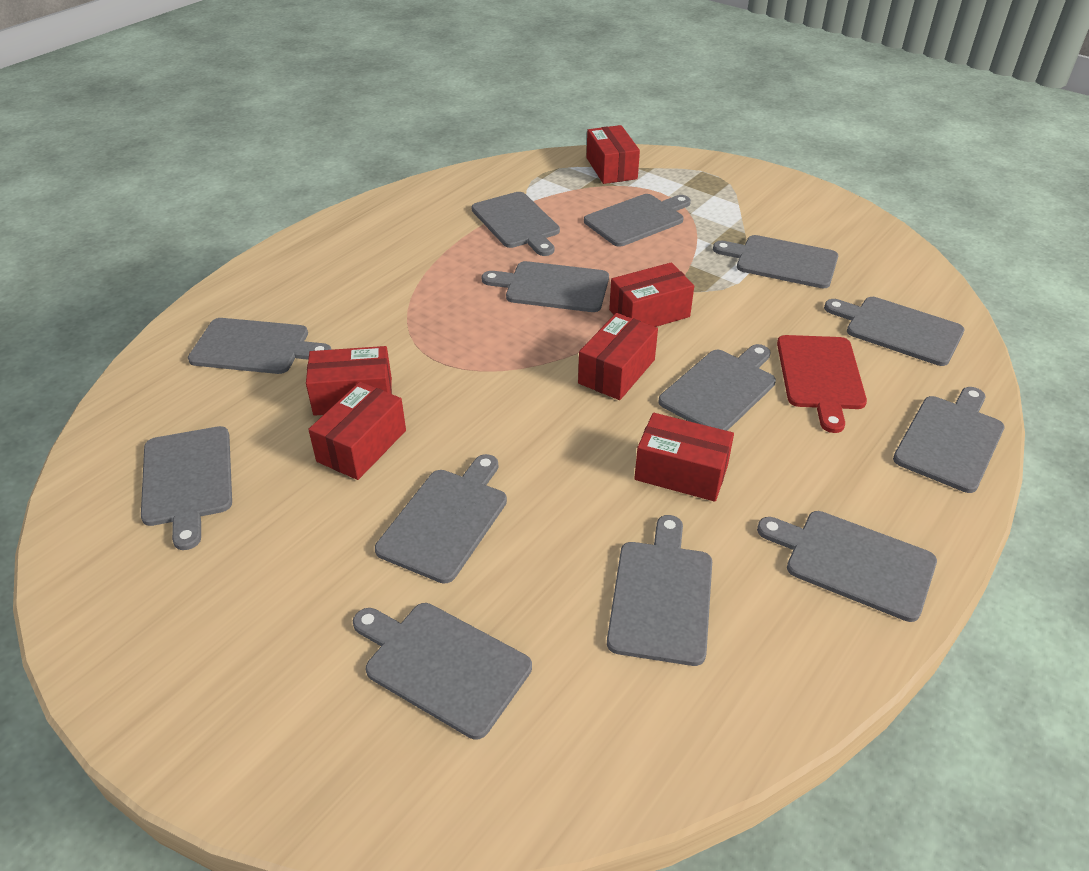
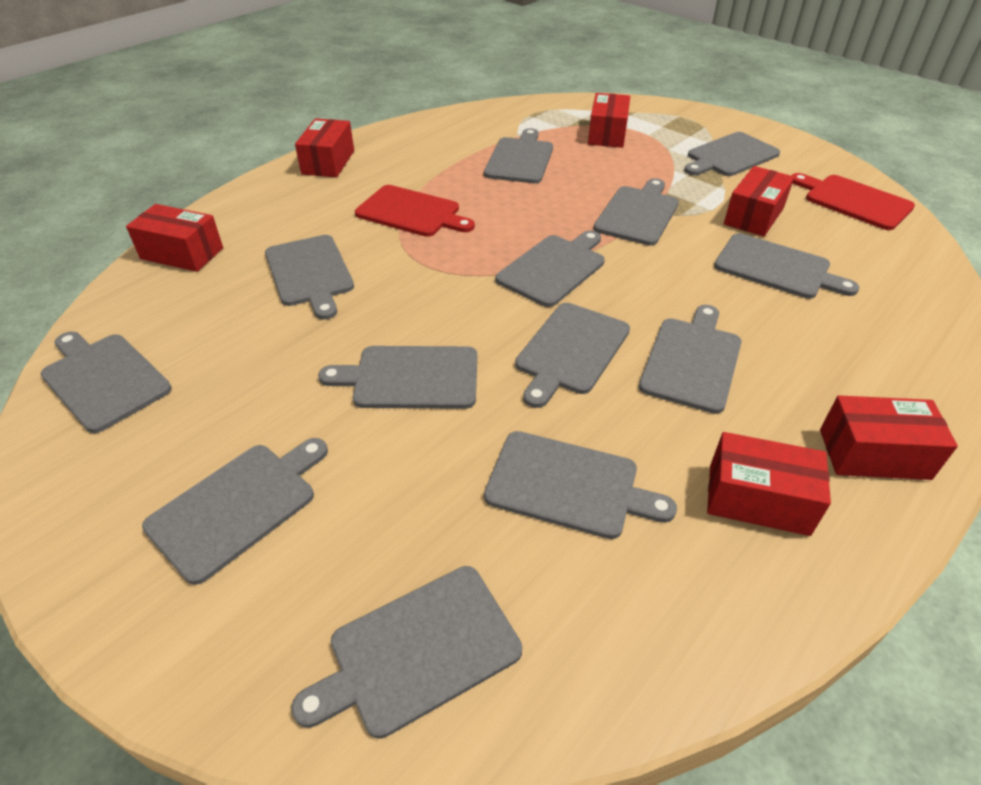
red cutting board: 1 -> 2

